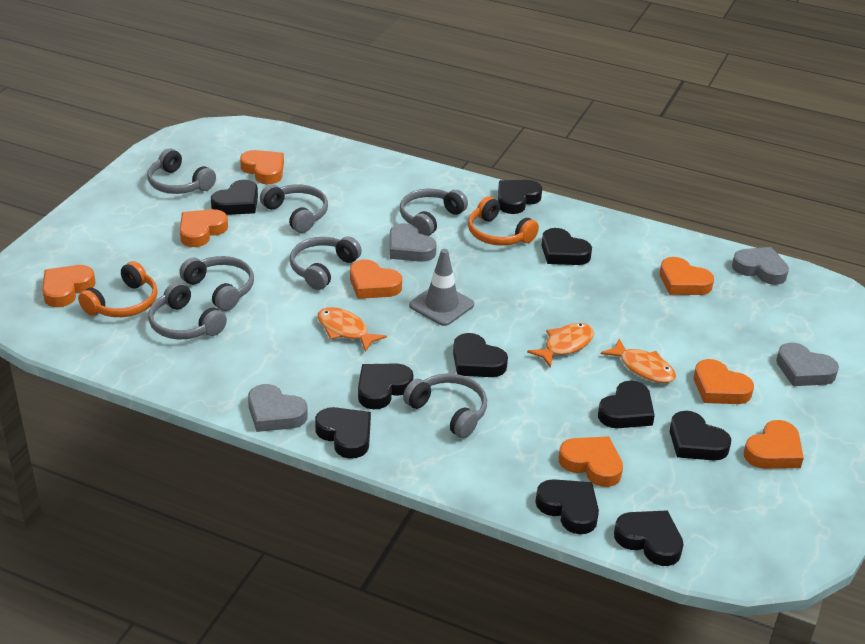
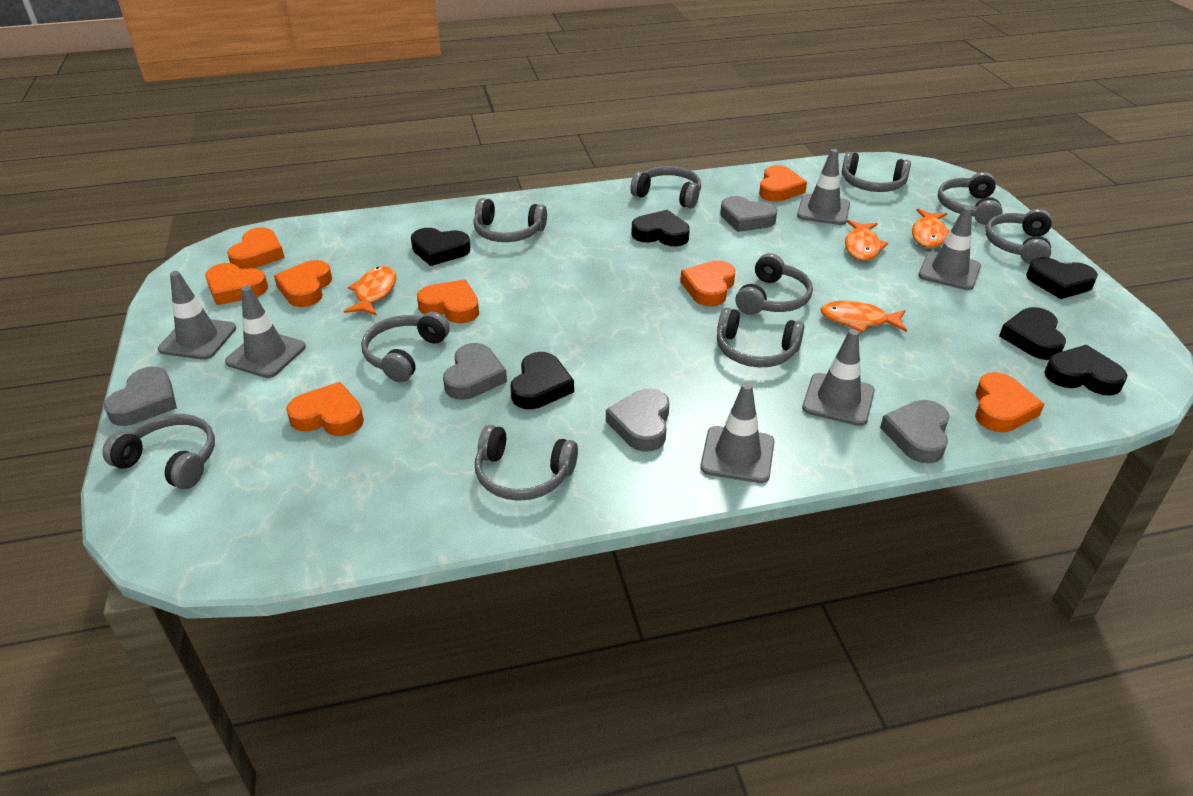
black heart: 10 -> 6
grey headphones: 7 -> 10
grey heart: 4 -> 5
grey traffic cone: 1 -> 6
orange fish: 3 -> 4
orange headphones: 2 -> 0

